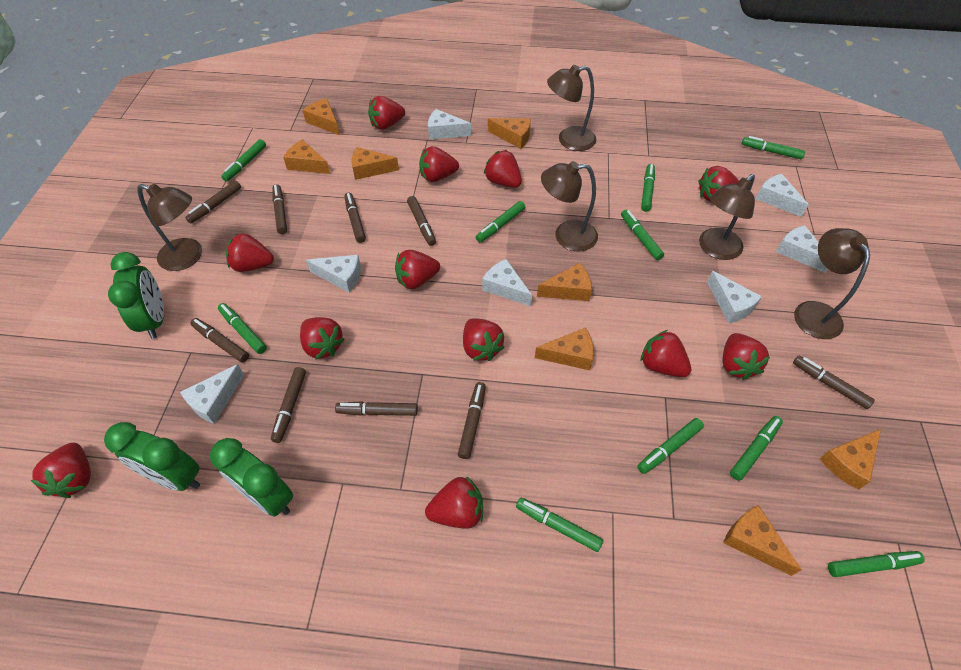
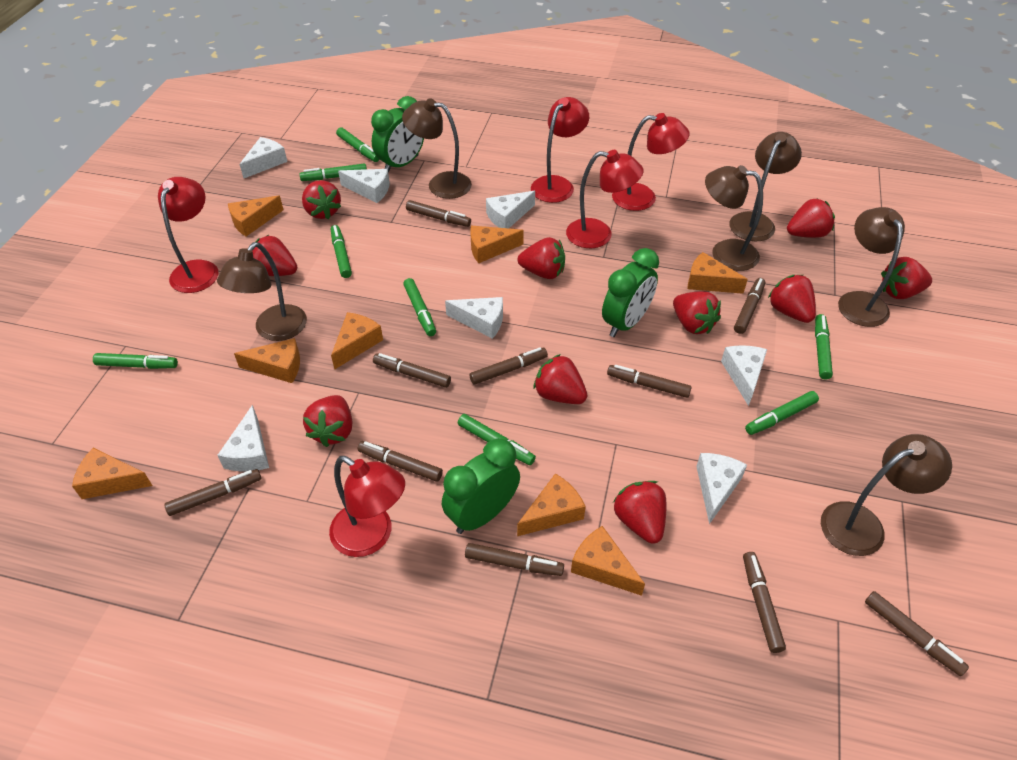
brown lamp: 5 -> 6
brown marker: 9 -> 10
green marker: 10 -> 8
red lamp: 0 -> 5
red strawberry: 12 -> 10

